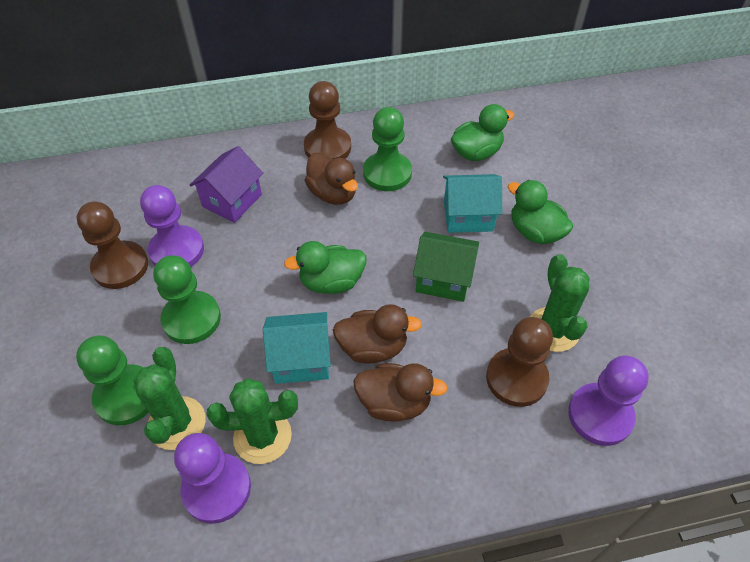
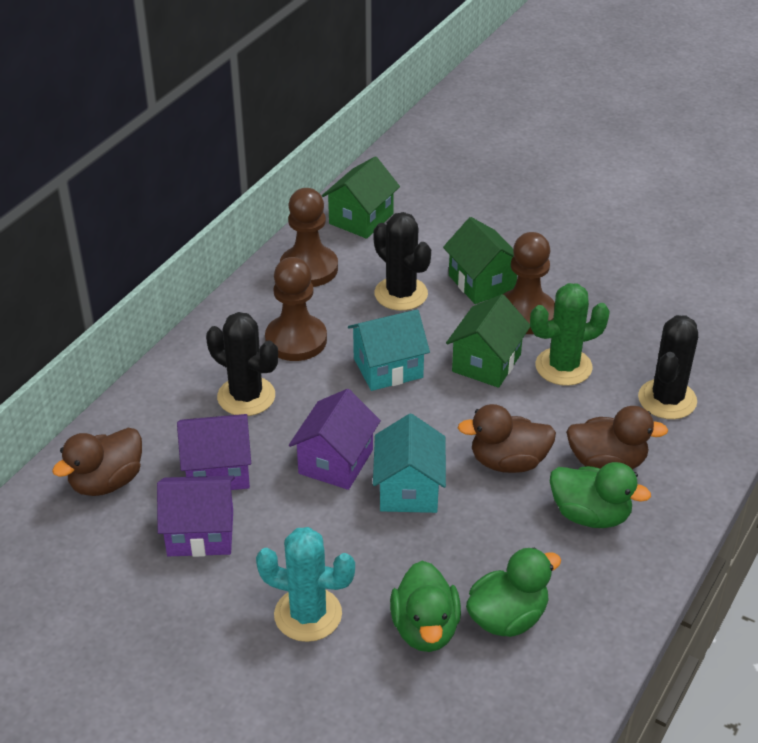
black cactus: 0 -> 3
green cactus: 3 -> 1
green house: 1 -> 3
green pawn: 3 -> 0
purple house: 1 -> 3
purple pawn: 3 -> 0
turquoise cactus: 0 -> 1

